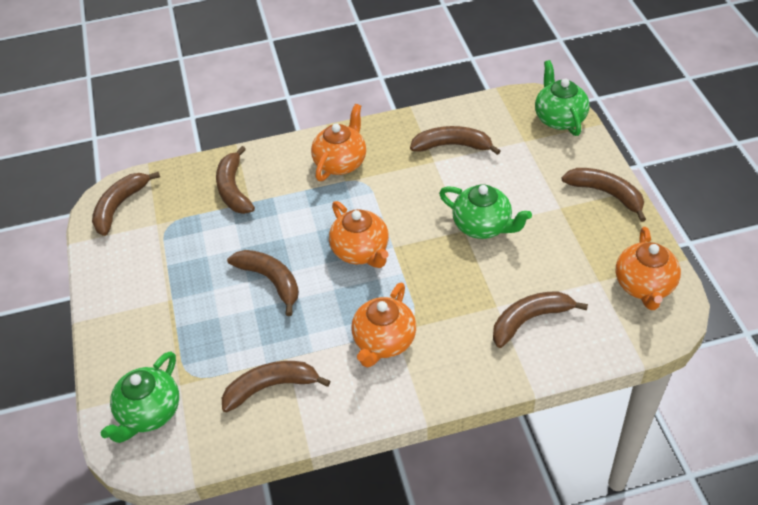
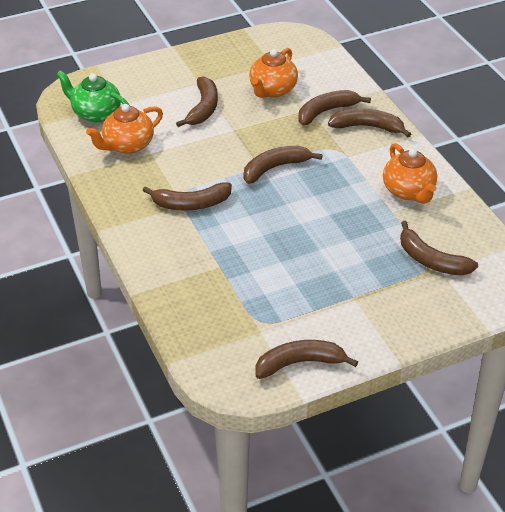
green teapot: 3 -> 1
orange teapot: 4 -> 3

